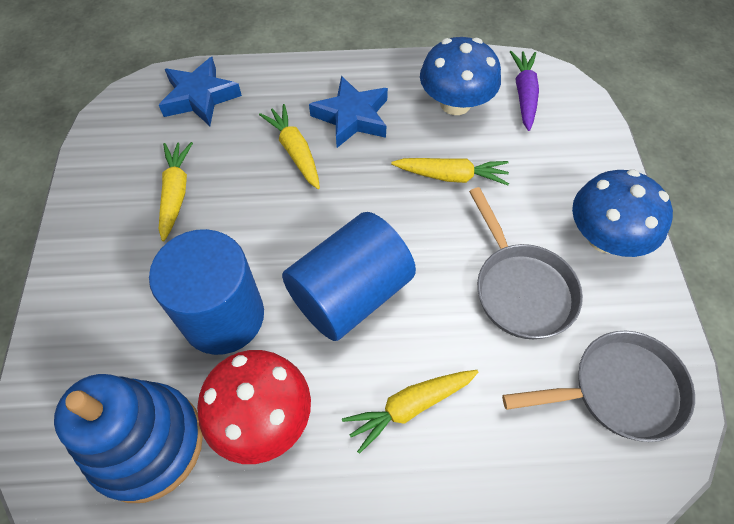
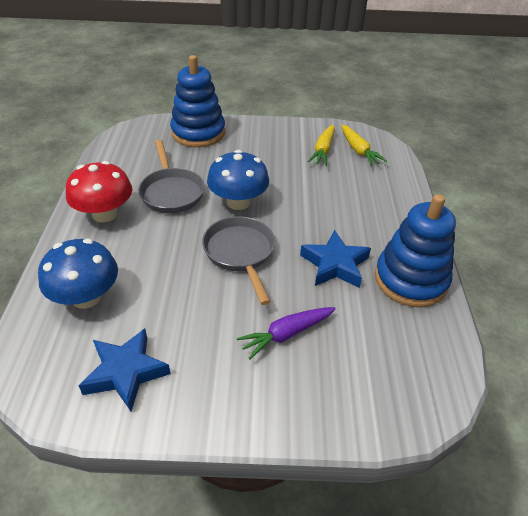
blue cylinder: 2 -> 0
blue stacking toy: 1 -> 2
yellow carrot: 4 -> 2

